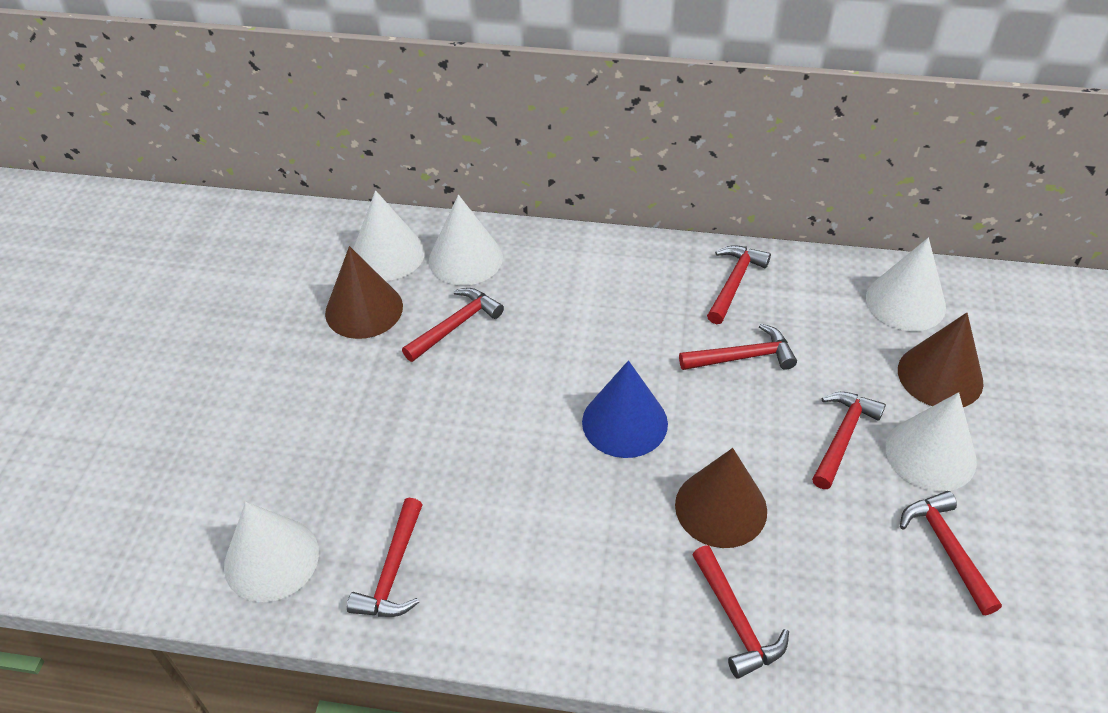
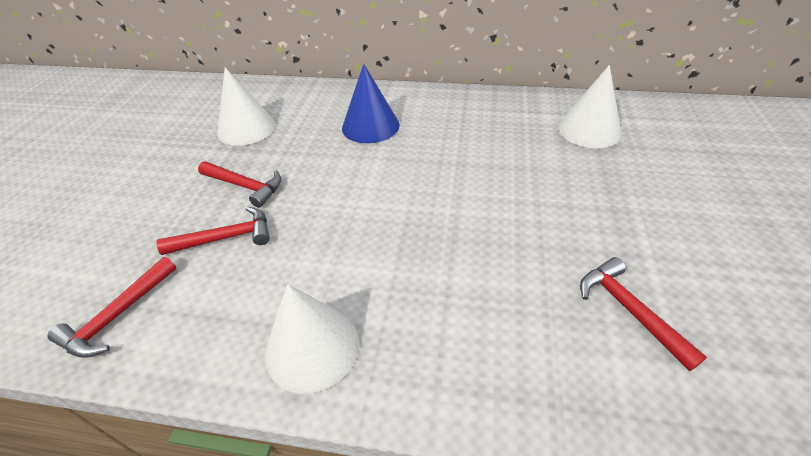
brown cone: 3 -> 0
red hammer: 7 -> 4
white cone: 5 -> 3

